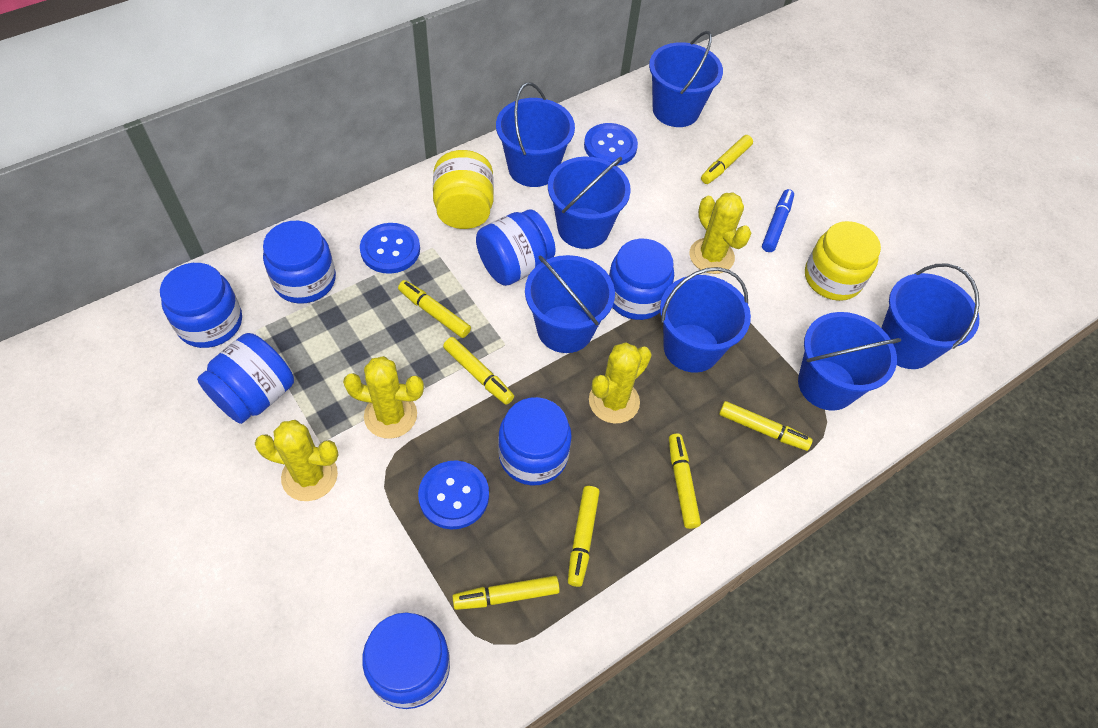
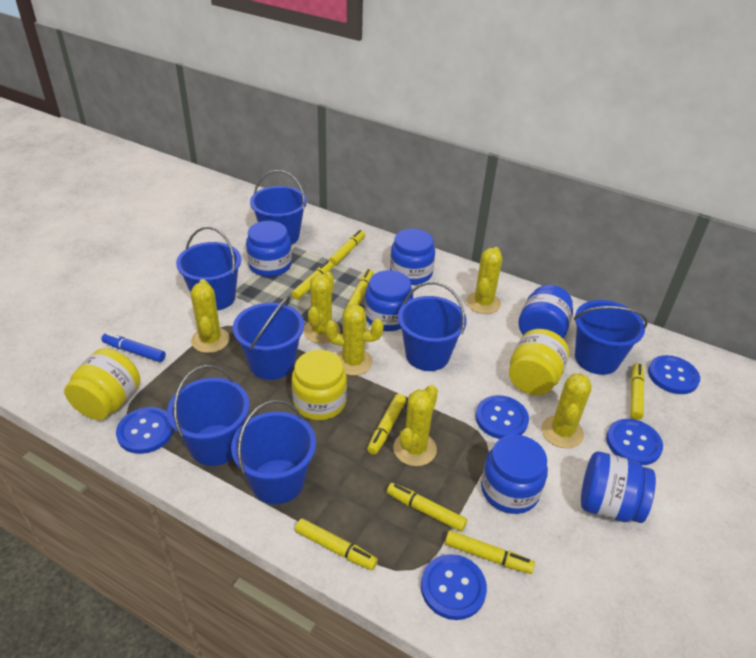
blue button: 3 -> 5
blue jar: 7 -> 6
yellow cactus: 4 -> 6
yellow jar: 2 -> 3
yellow marker: 7 -> 8

